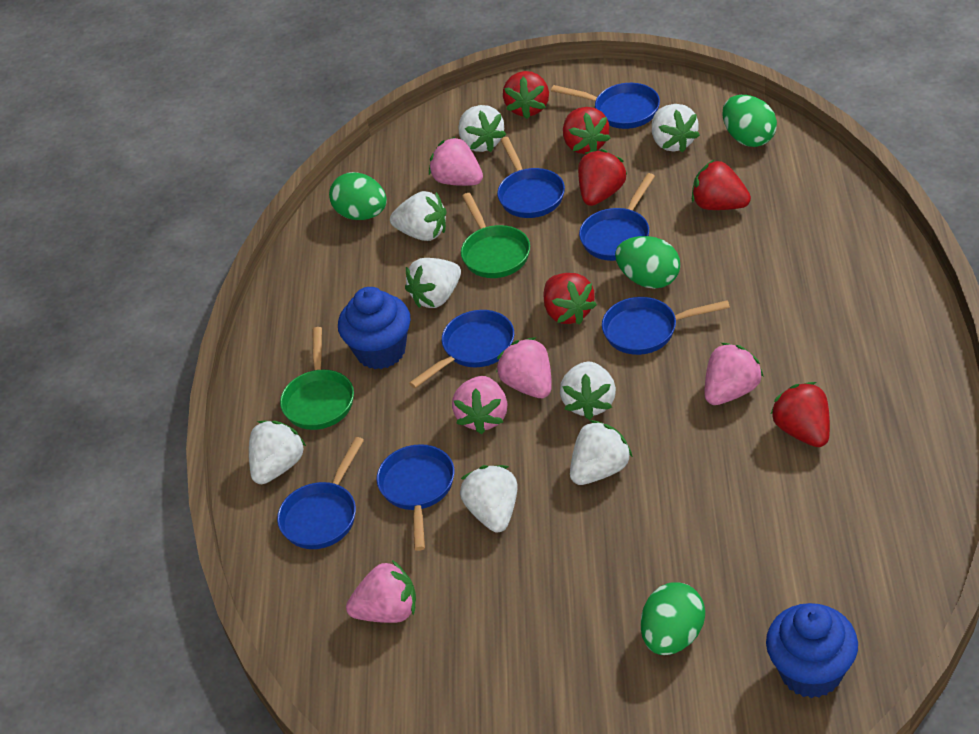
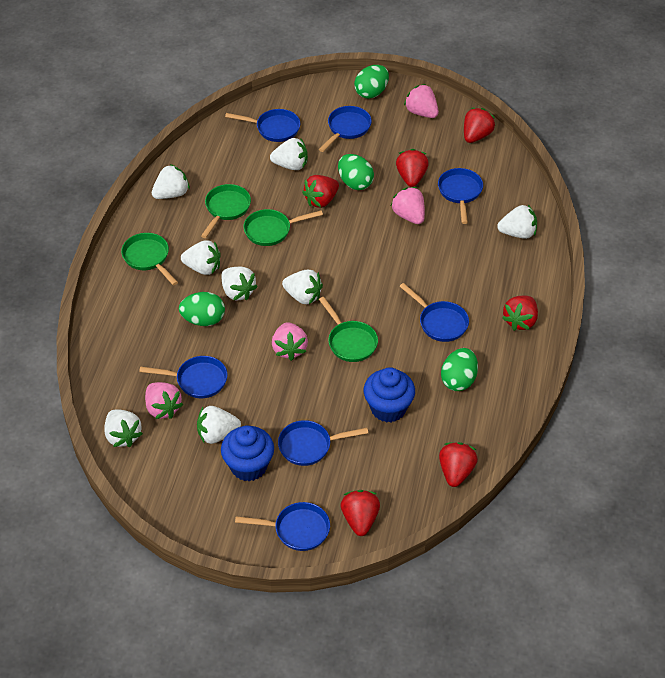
green pan: 2 -> 4
pink strawberry: 5 -> 4

